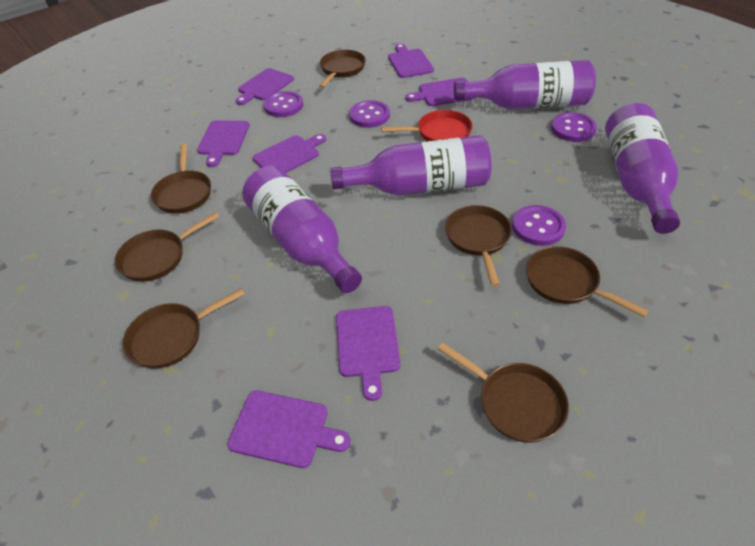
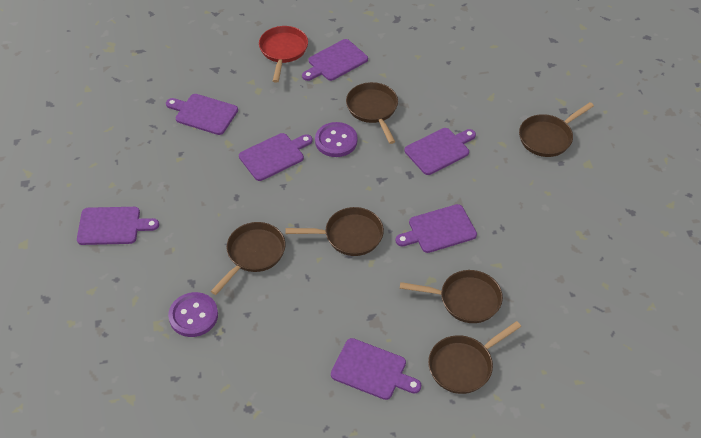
brown pan: 7 -> 6
purple bottle: 4 -> 0
purple button: 4 -> 2

